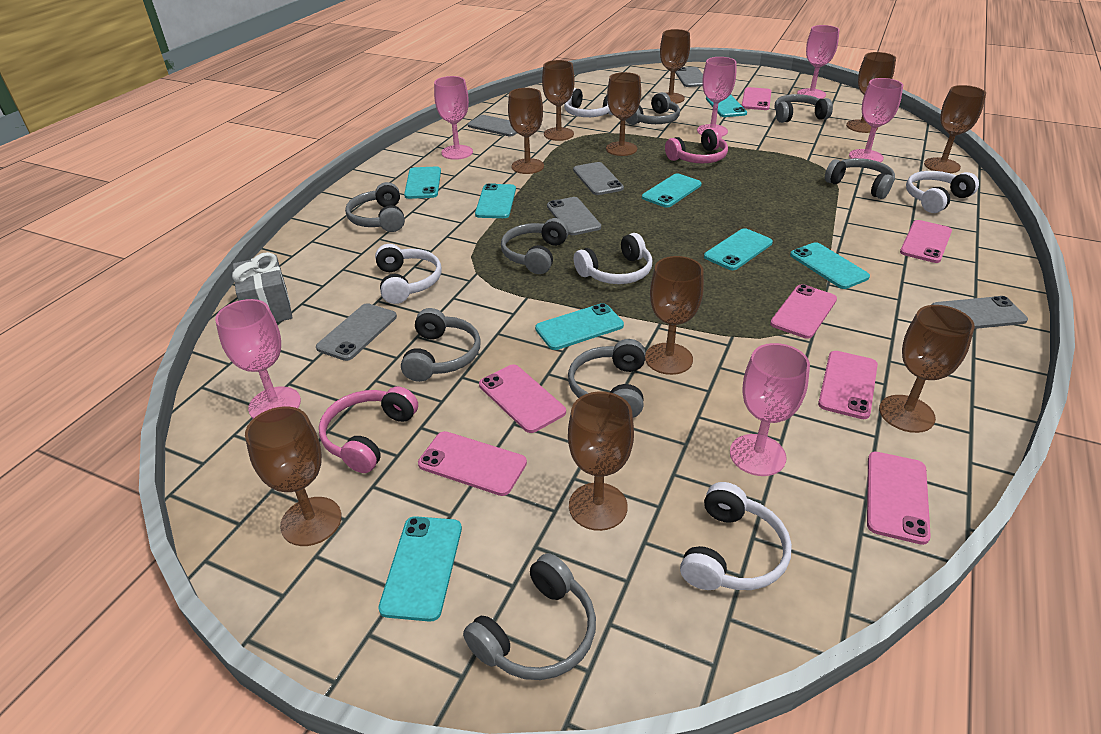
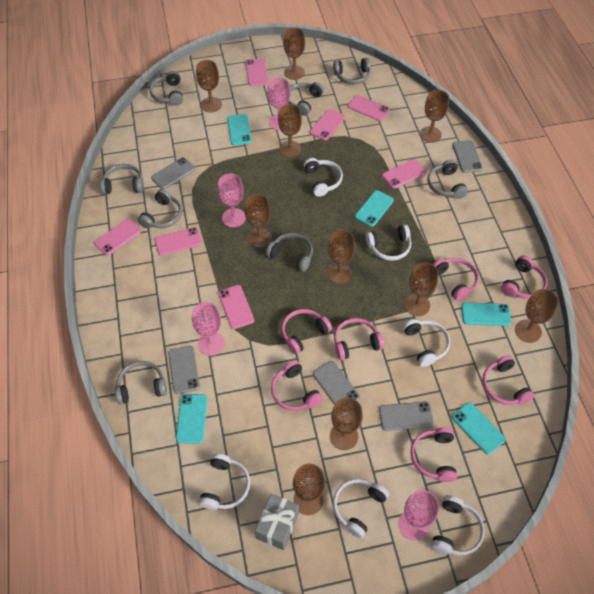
grey phone: 6 -> 5
pink goblet: 6 -> 4
pink headphones: 2 -> 7
turquoise phone: 8 -> 5
white headphones: 5 -> 6

